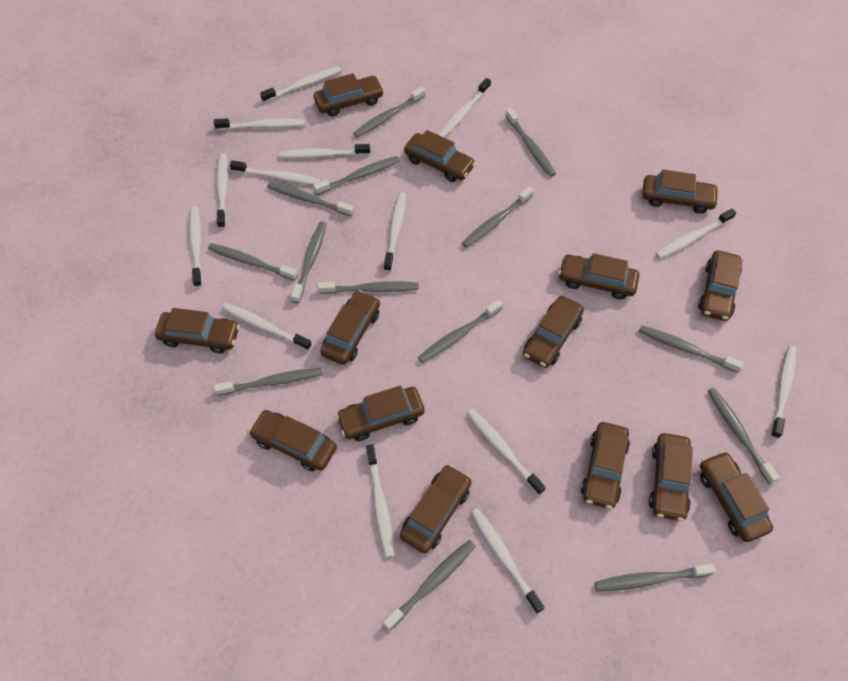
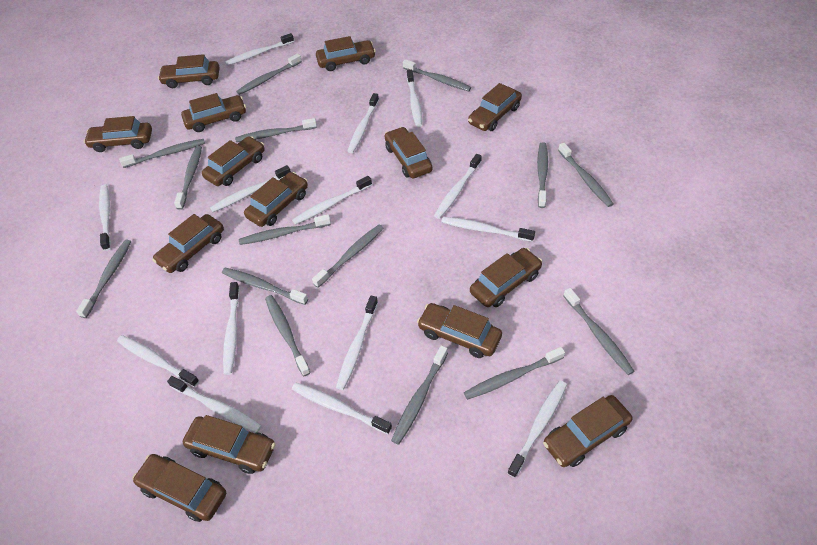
grey toothbrush: 14 -> 15

